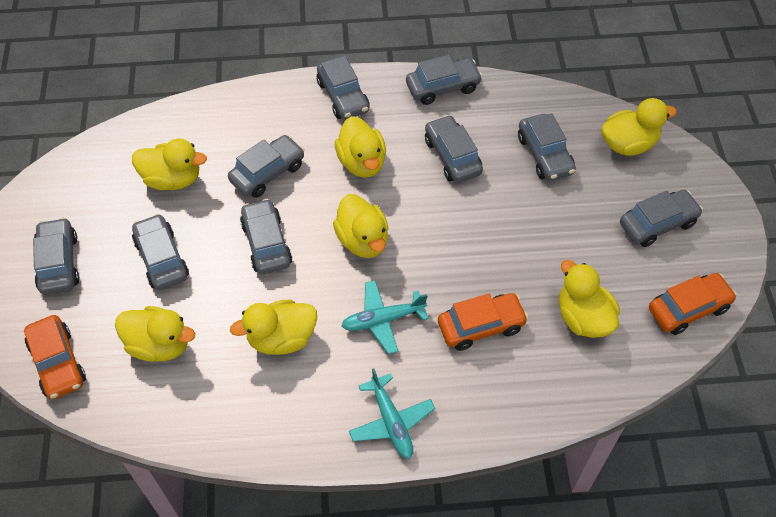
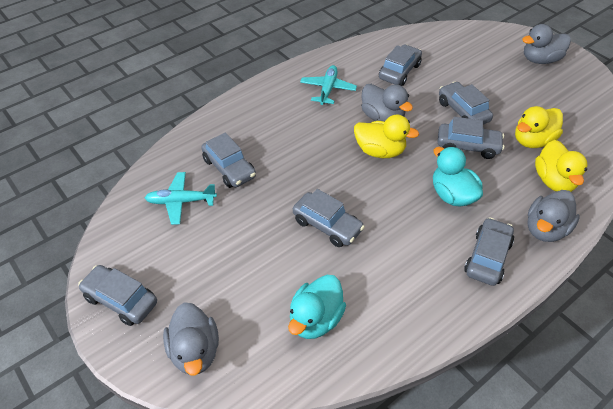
grey car: 9 -> 7
grey duck: 0 -> 4
orange car: 3 -> 0
turquoise duck: 0 -> 2
yellow duck: 7 -> 3

